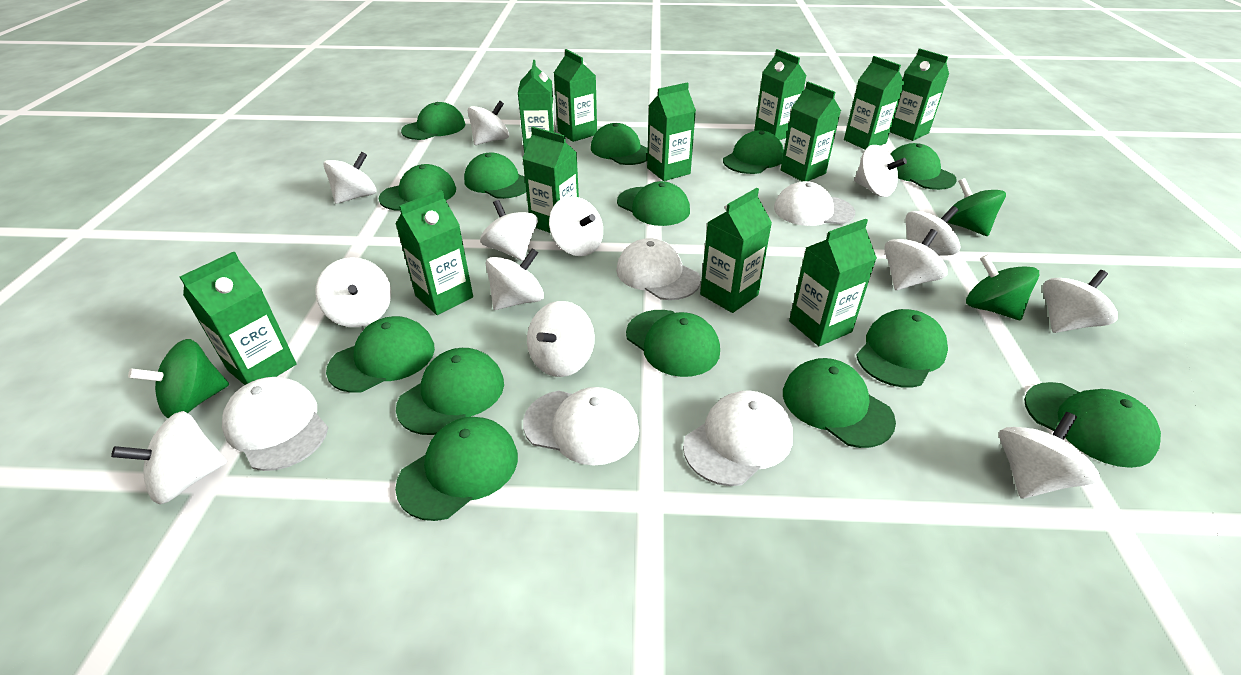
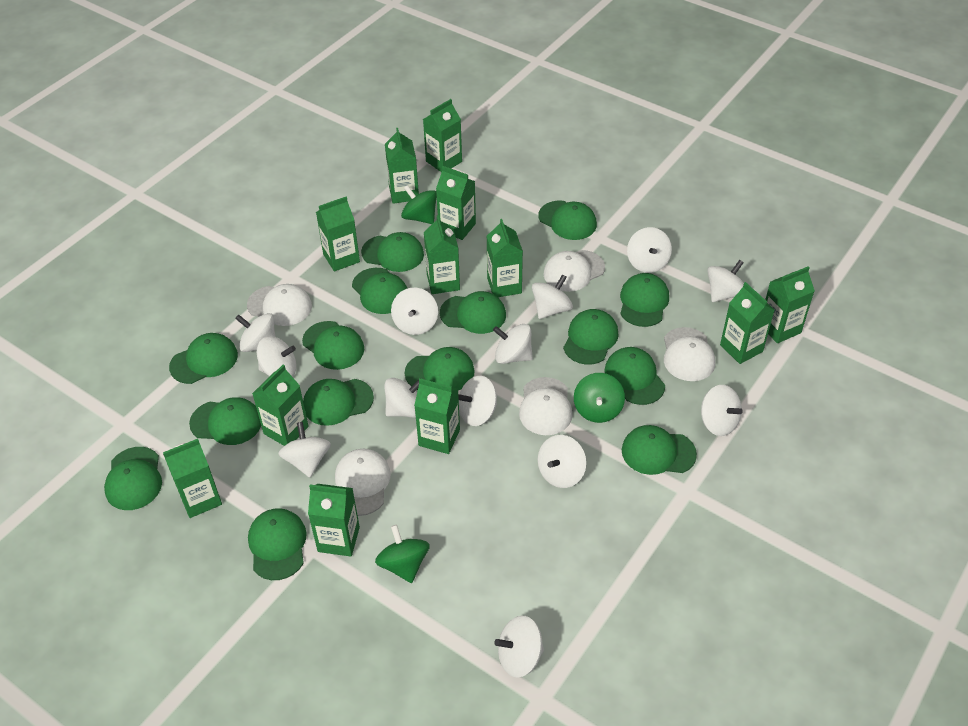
green cap: 14 -> 15

